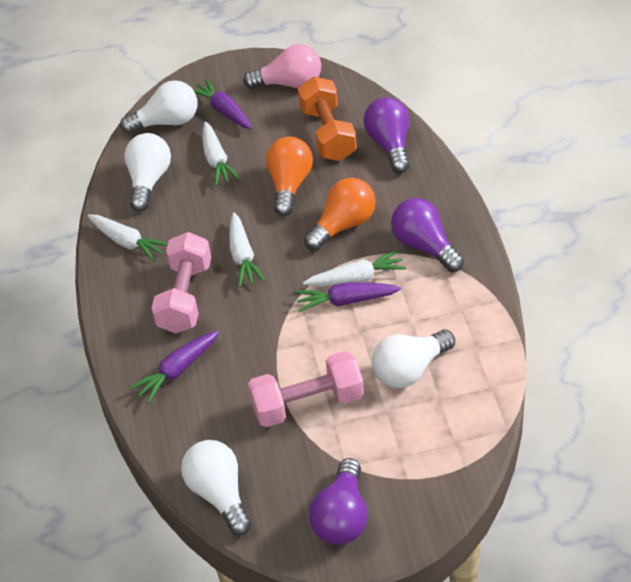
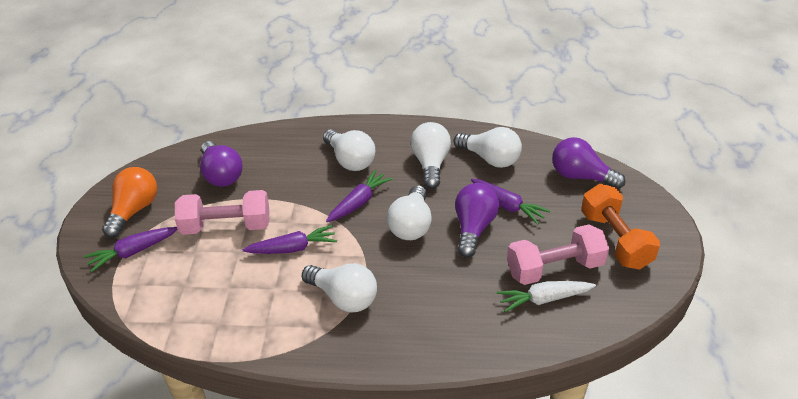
orange light bulb: 2 -> 1
pink light bulb: 1 -> 0
purple carrot: 3 -> 4
white carrot: 4 -> 1
white light bulb: 4 -> 5

